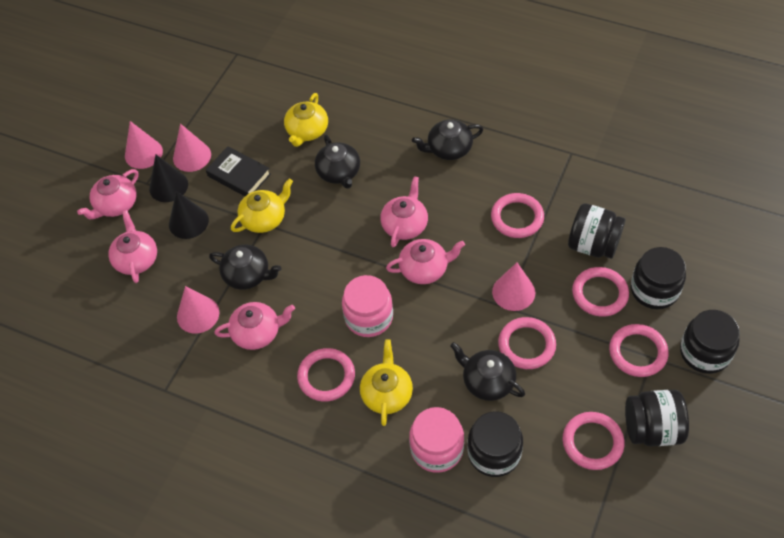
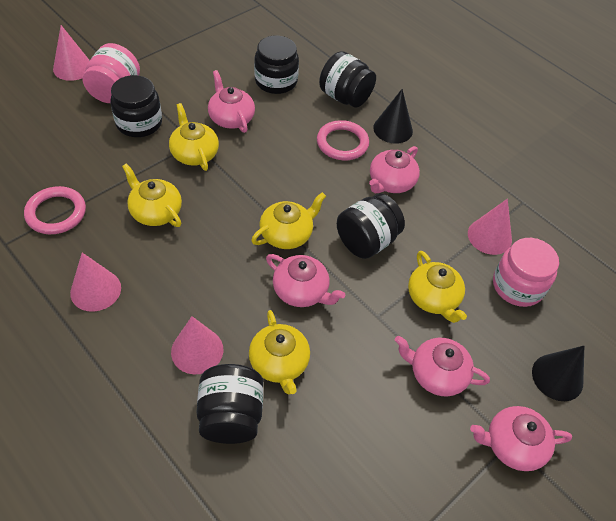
black book: 1 -> 0
black teapot: 4 -> 0
pink ring: 6 -> 2
yellow teapot: 3 -> 5

